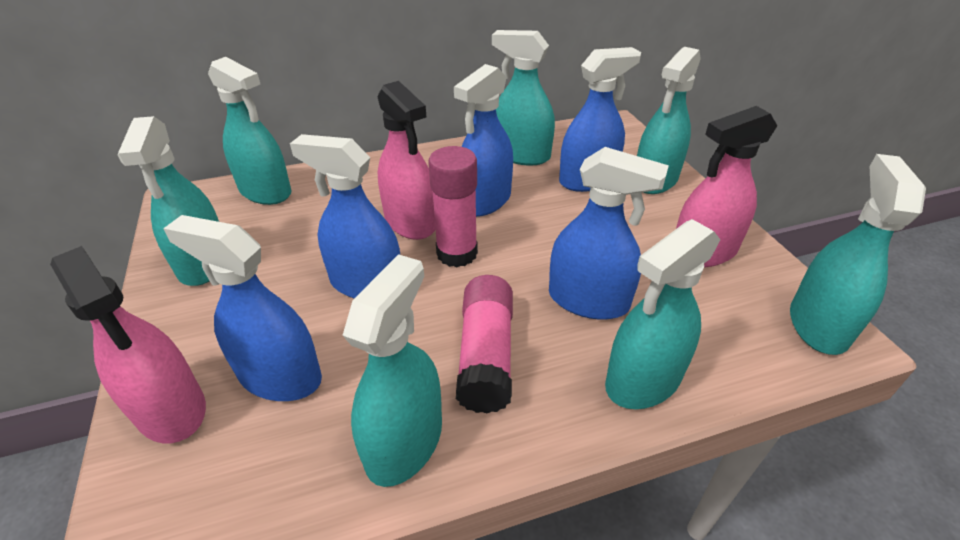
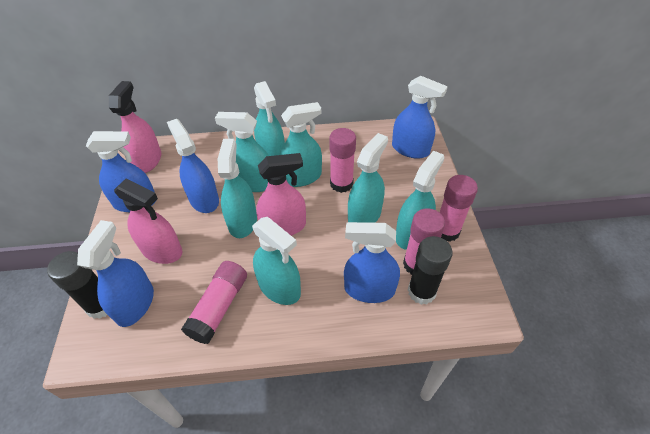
black glue stick: 0 -> 2
pink glue stick: 2 -> 4

